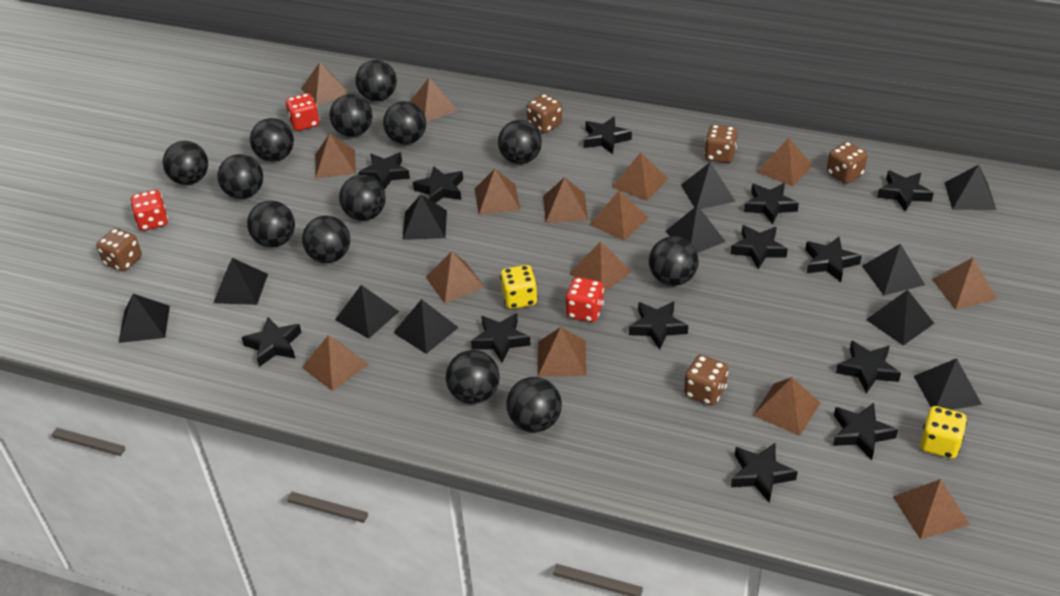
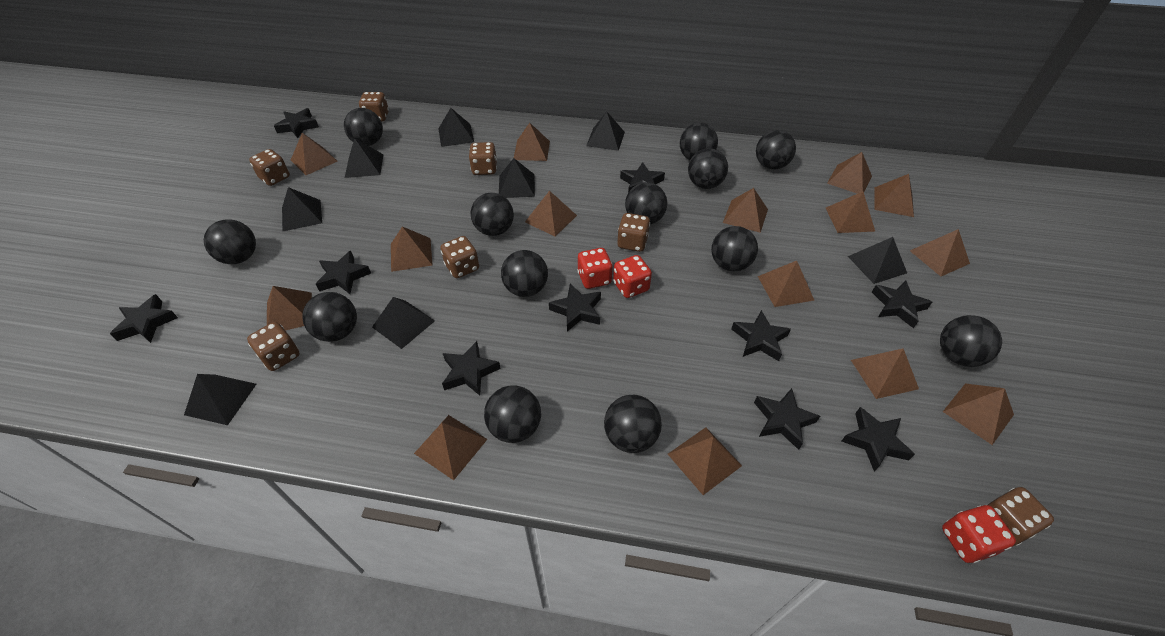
black pyramid: 11 -> 8
black star: 13 -> 10
brown dice: 5 -> 7
yellow dice: 2 -> 0

